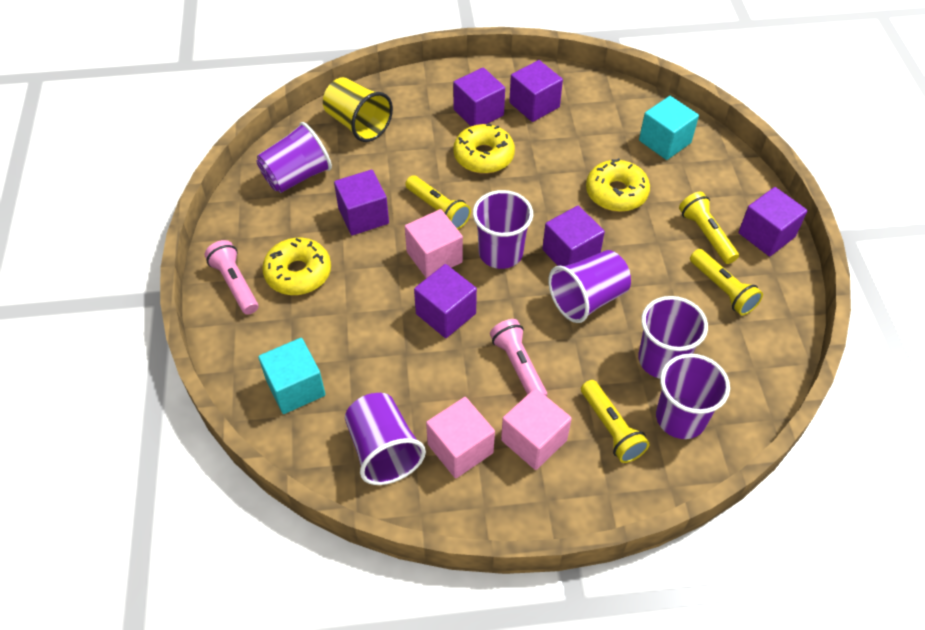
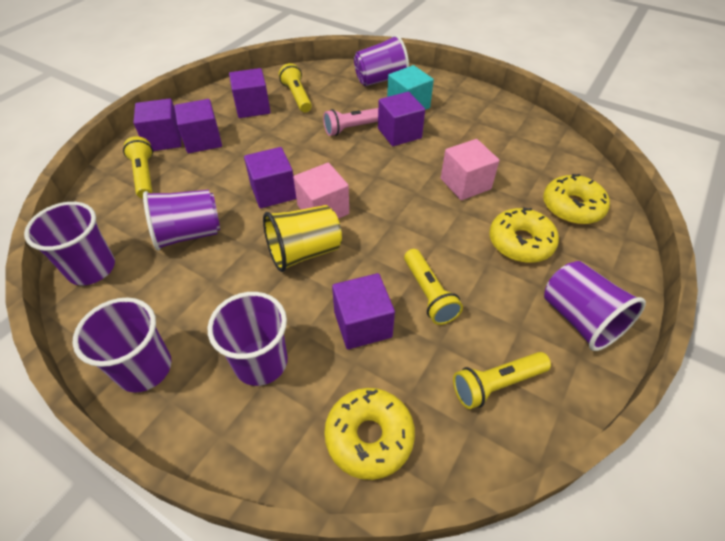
pink cube: 3 -> 2
pink flashlight: 2 -> 1
turquoise cube: 2 -> 1

